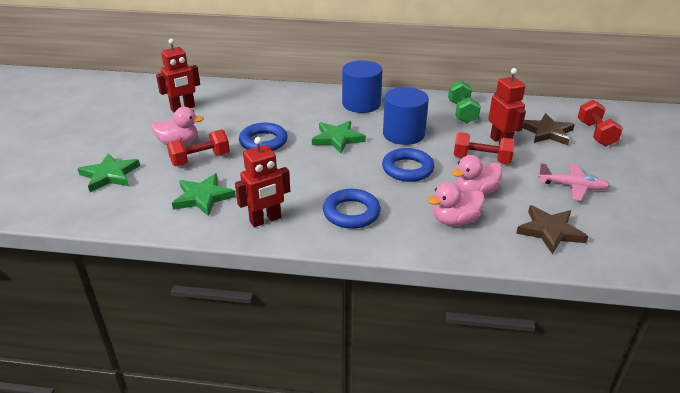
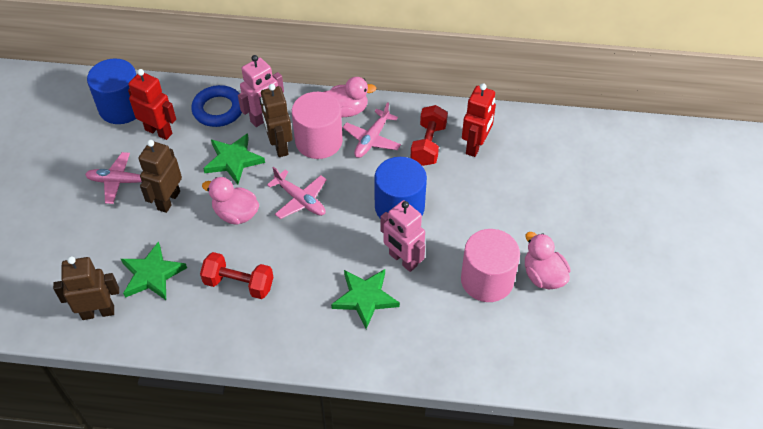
blue ring: 3 -> 1
brown robot: 0 -> 3
brown star: 2 -> 0
green dumbbell: 1 -> 0
pink cylinder: 0 -> 2
pink plane: 1 -> 3
pink robot: 0 -> 2
red dumbbell: 3 -> 2
red robot: 3 -> 2

